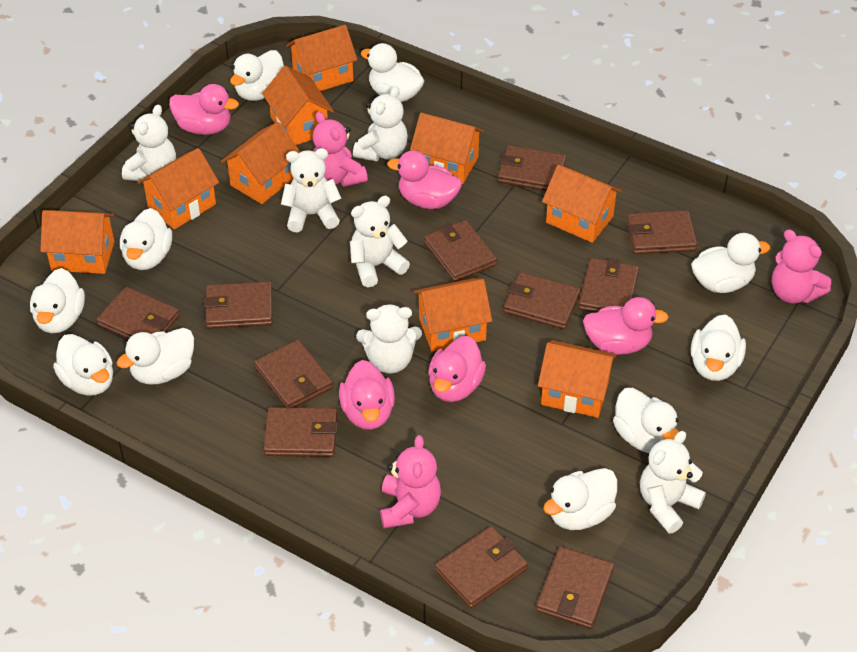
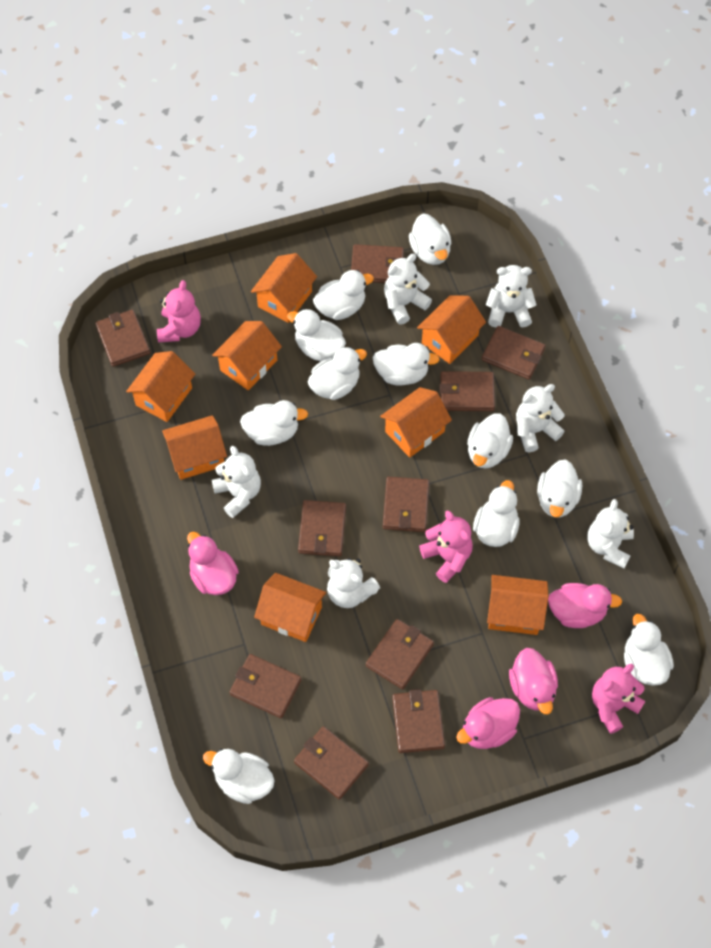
brown wallet: 11 -> 10
orange house: 9 -> 8
pink duck: 5 -> 4
white duck: 10 -> 11

